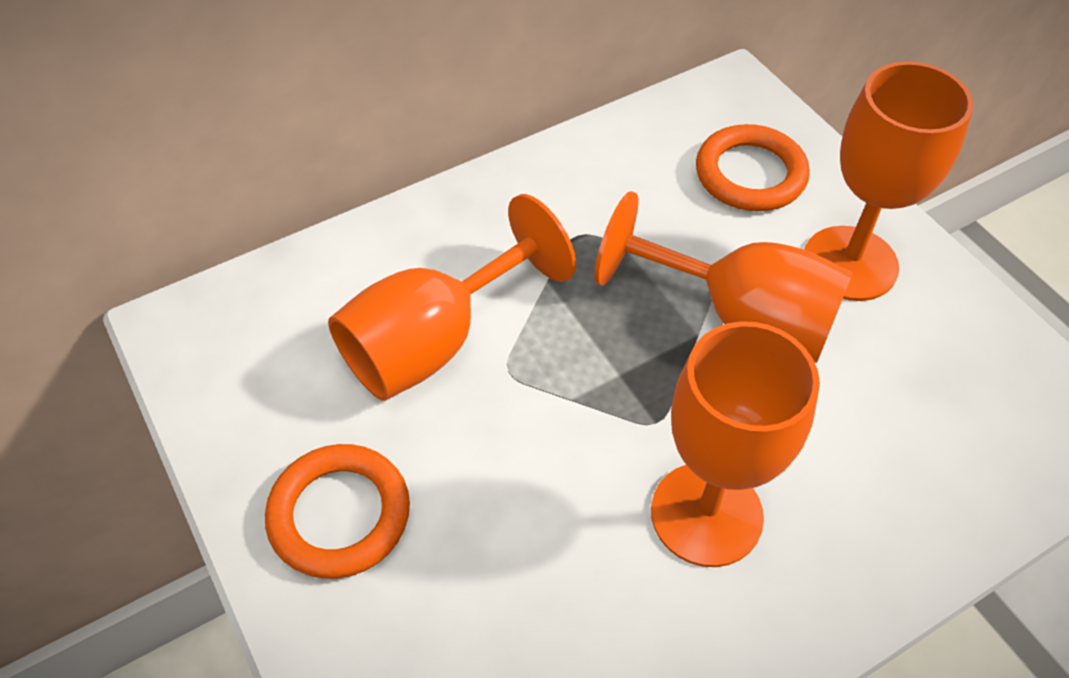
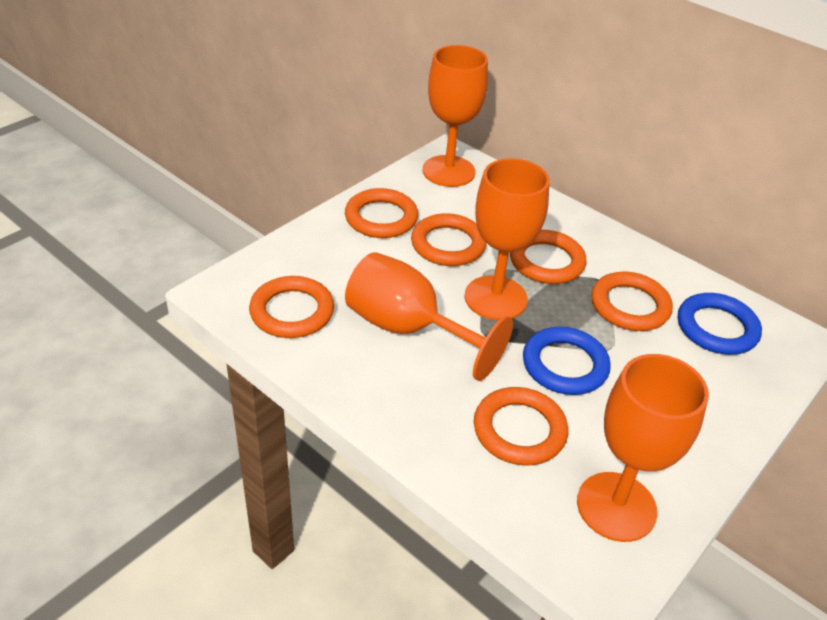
blue ring: 0 -> 2
orange ring: 2 -> 6

